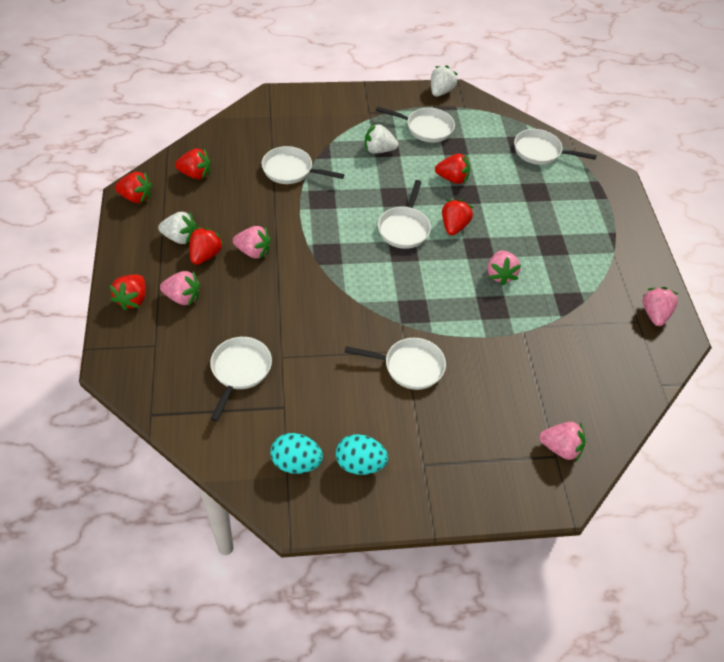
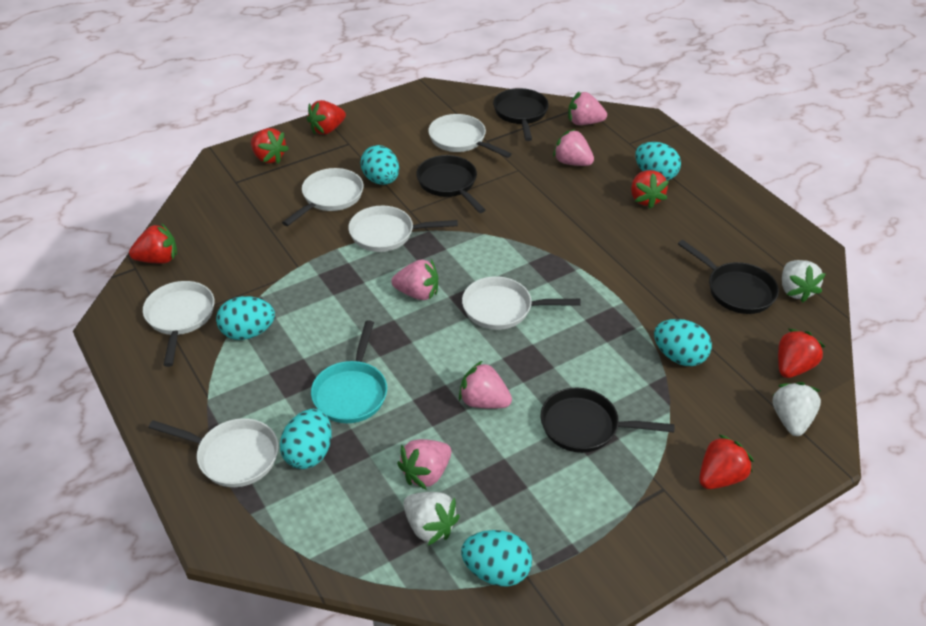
black pan: 0 -> 4
turquoise egg: 2 -> 6
turquoise pan: 0 -> 1

